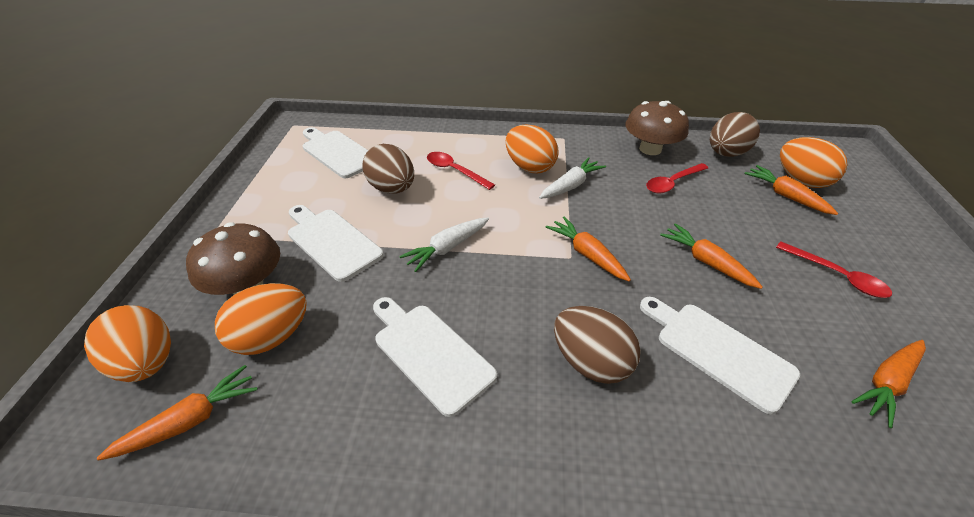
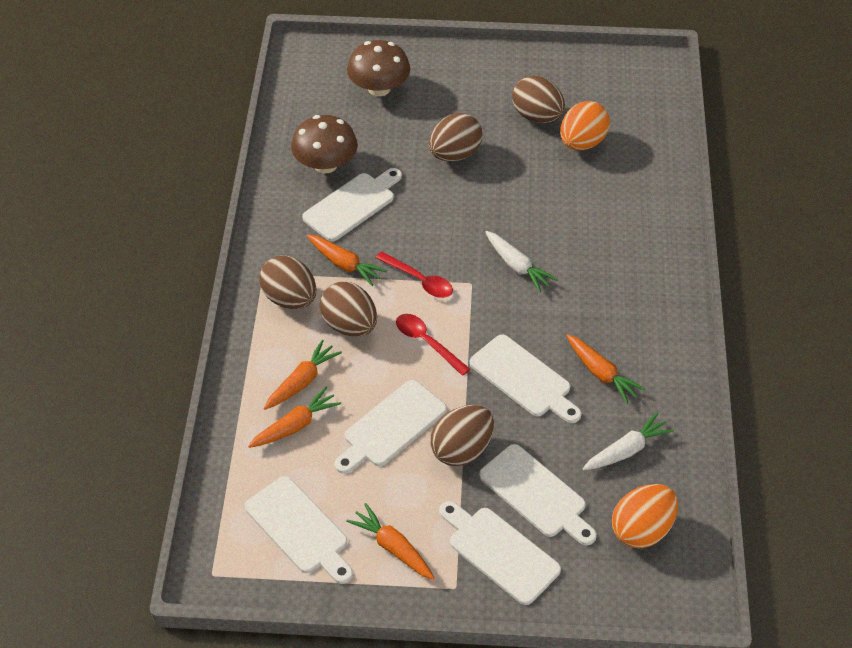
brown egg: 3 -> 5
orange egg: 4 -> 2
red spoon: 3 -> 2
white cutting board: 4 -> 6

